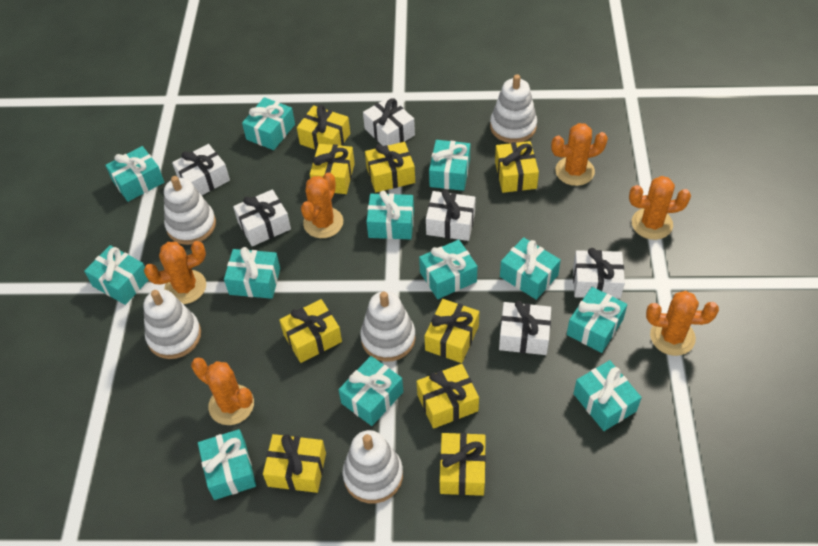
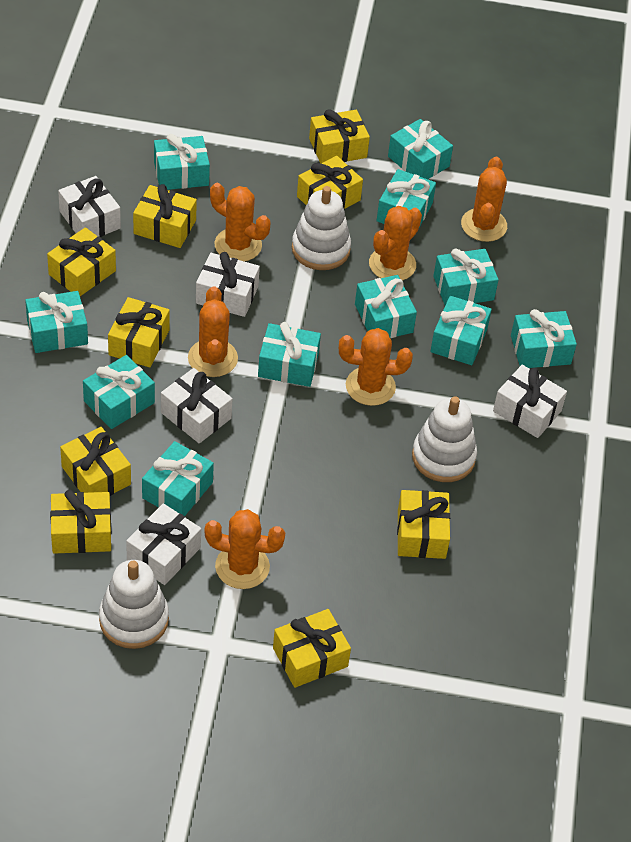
turquoise gift: 12 -> 11
white gift: 6 -> 5
white stacking toy: 5 -> 3

